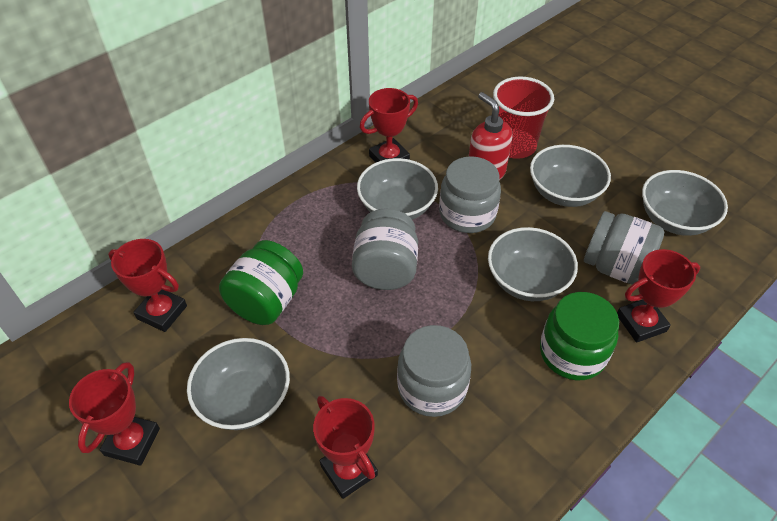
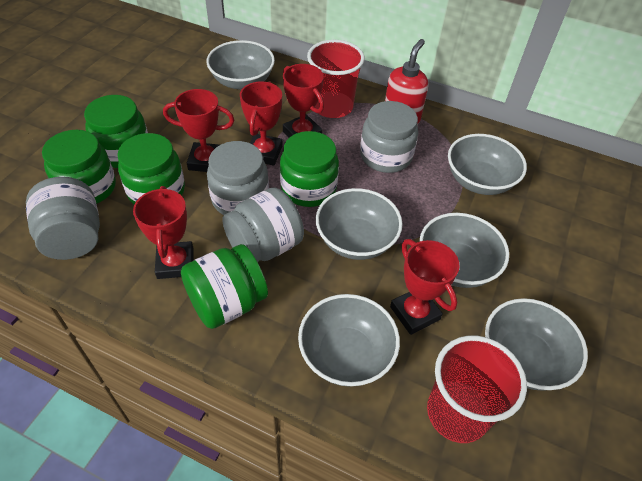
green jar: 2 -> 5
grey bowl: 5 -> 6
red cup: 1 -> 2

